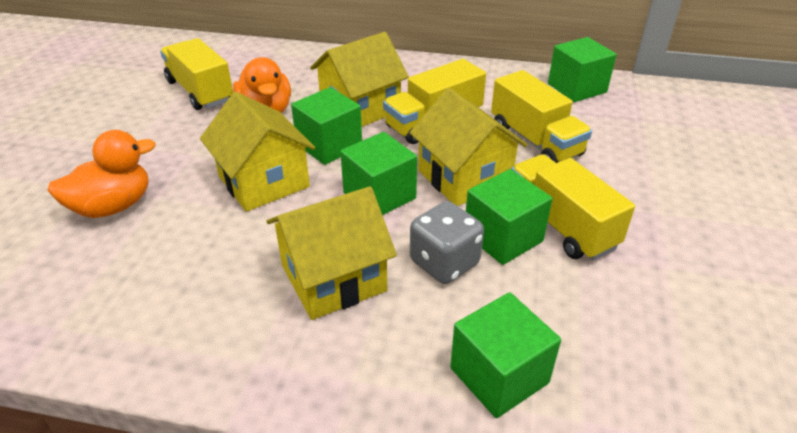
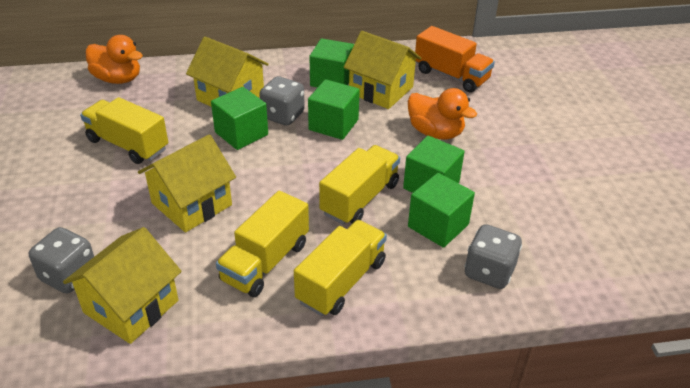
grey dice: 1 -> 3
orange truck: 0 -> 1

